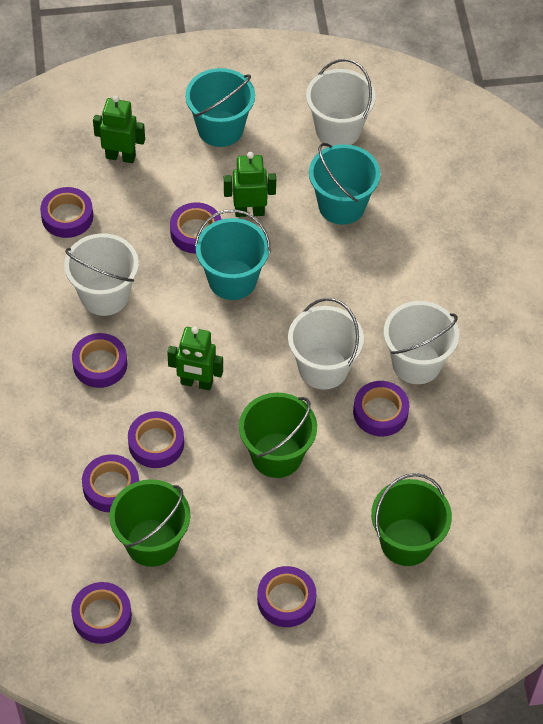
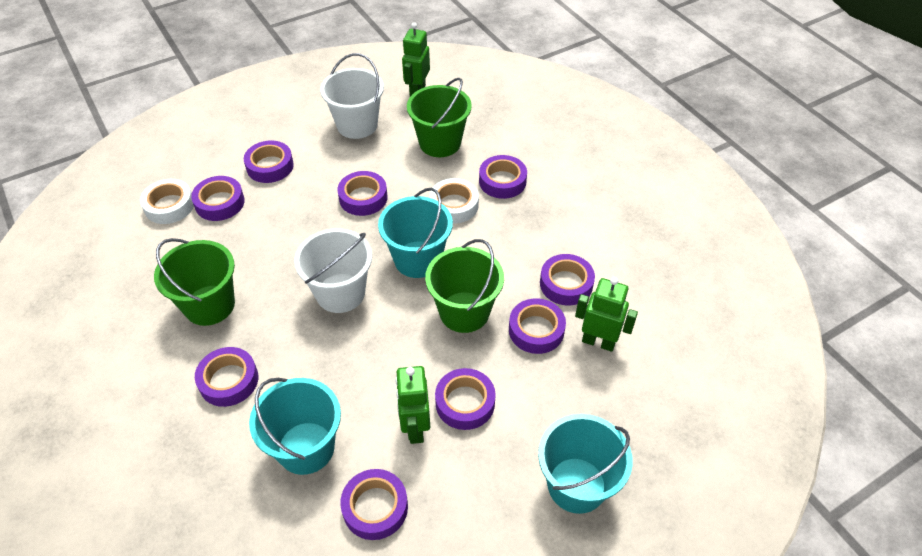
purple tape: 8 -> 9
white bucket: 4 -> 2
white tape: 0 -> 2

